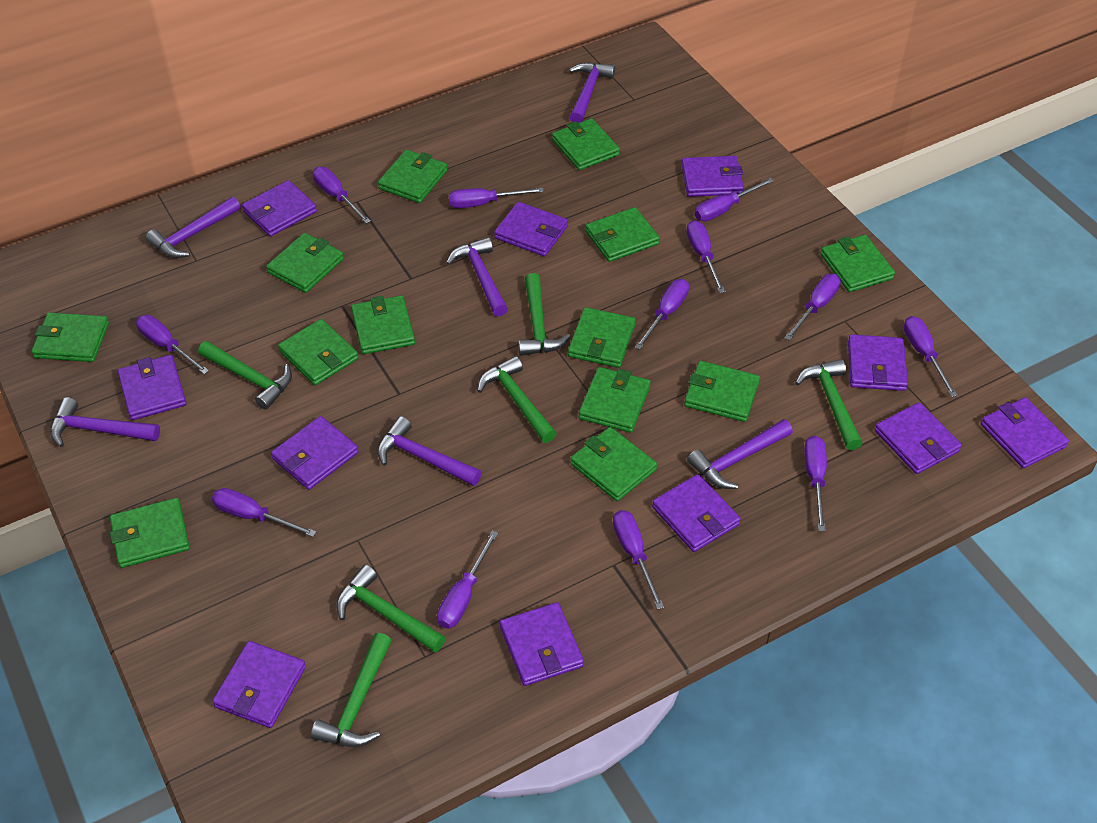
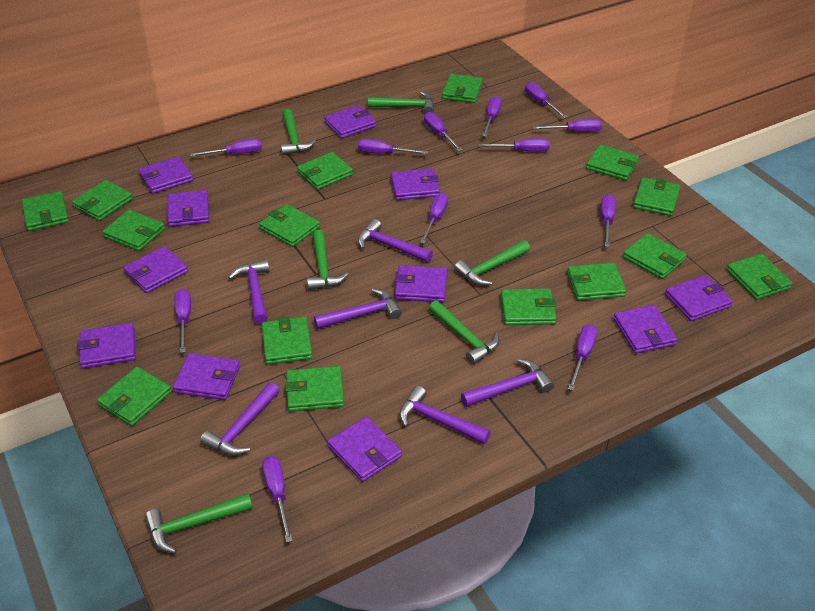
green wallet: 13 -> 15

